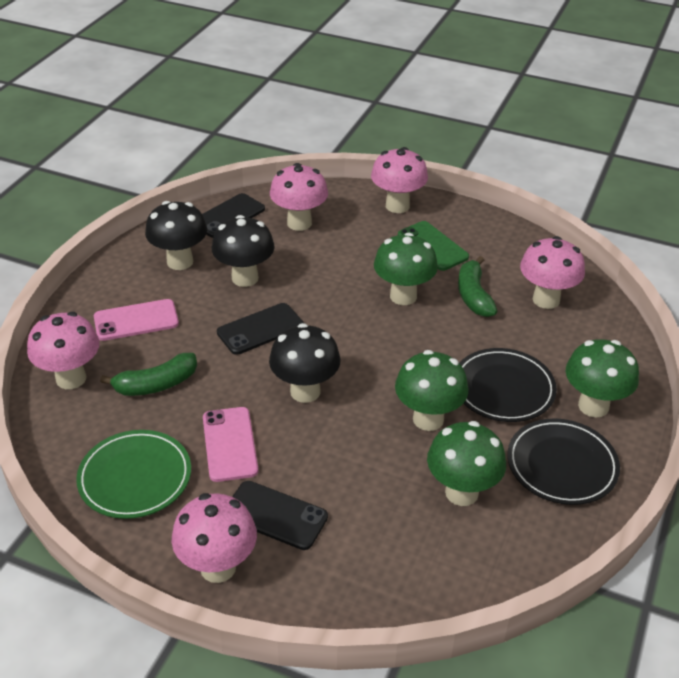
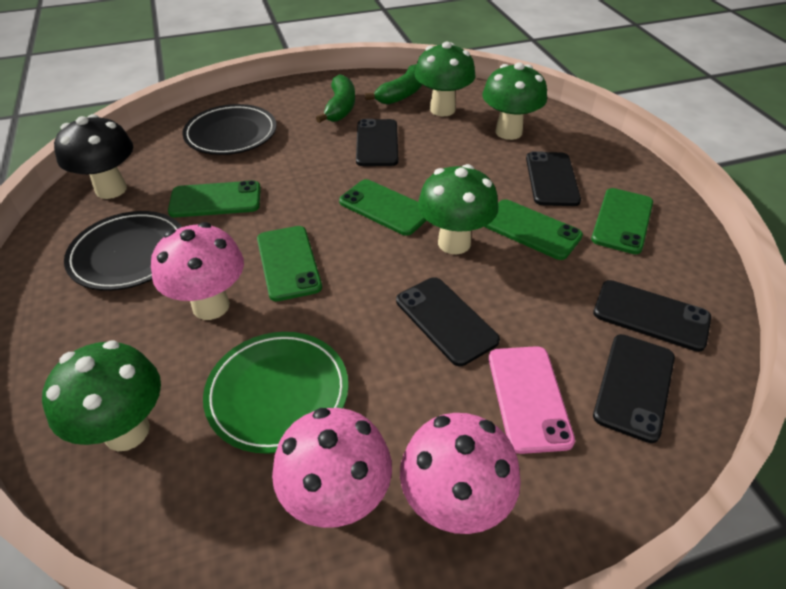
black mushroom: 3 -> 1
black phone: 3 -> 5
green phone: 1 -> 5
pink mushroom: 5 -> 3
pink phone: 2 -> 1

